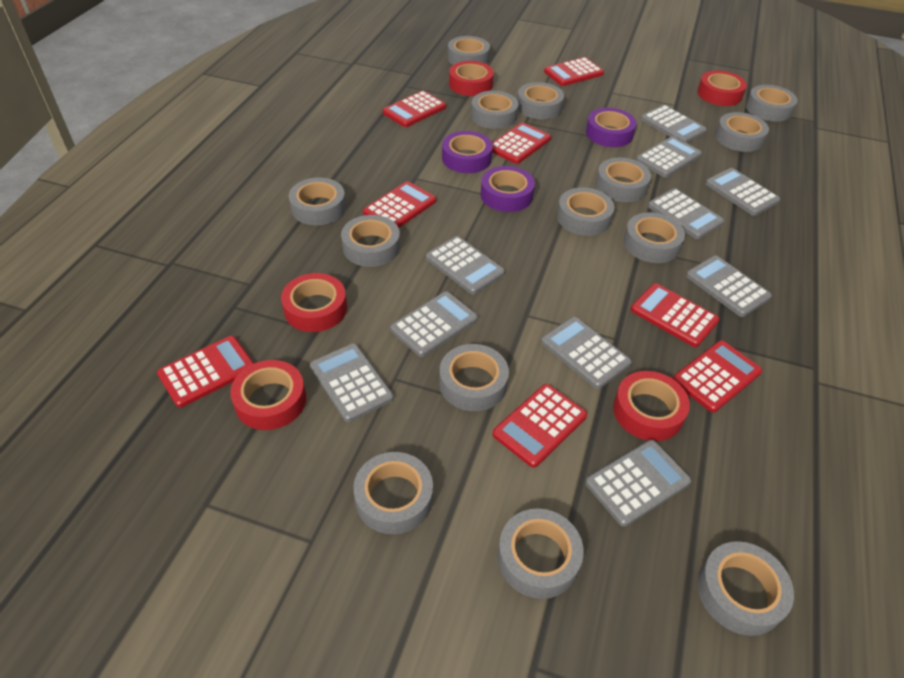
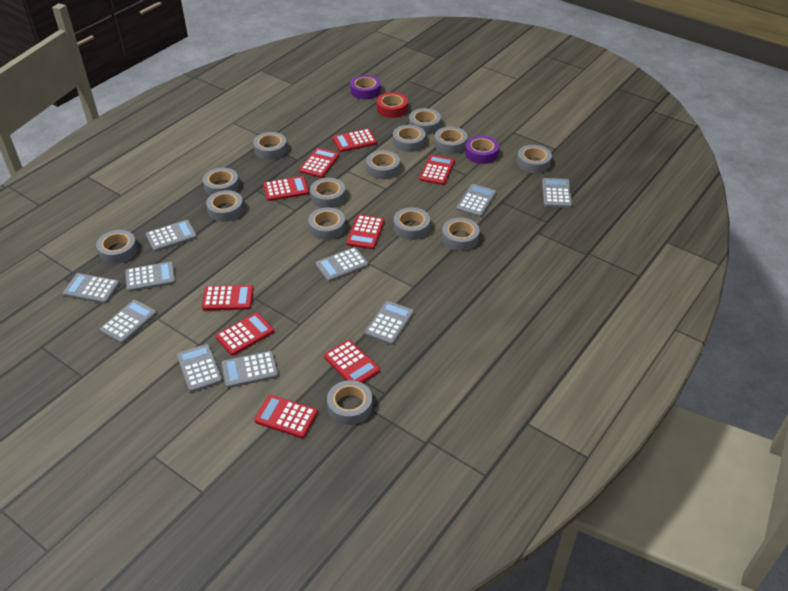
purple tape: 3 -> 2
red calculator: 8 -> 9
red tape: 5 -> 1

